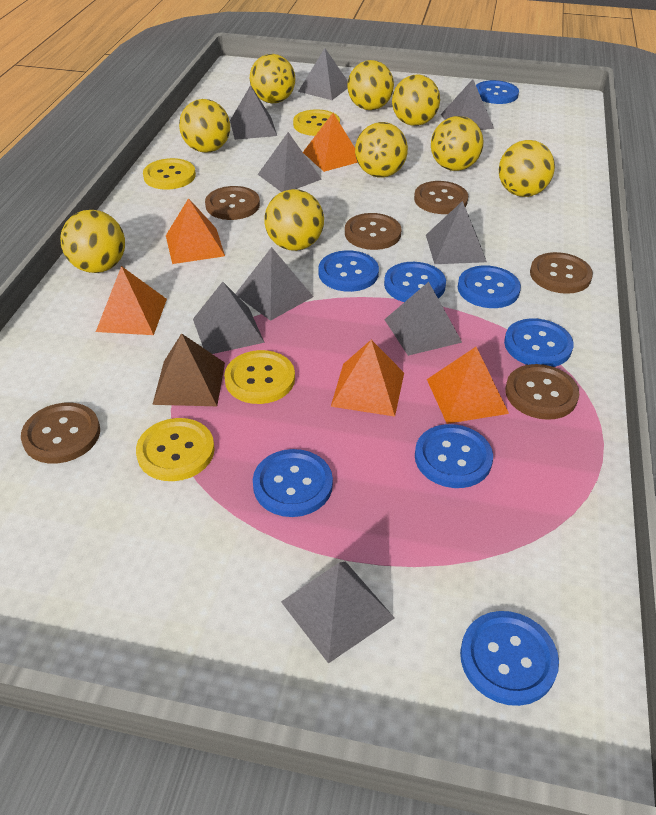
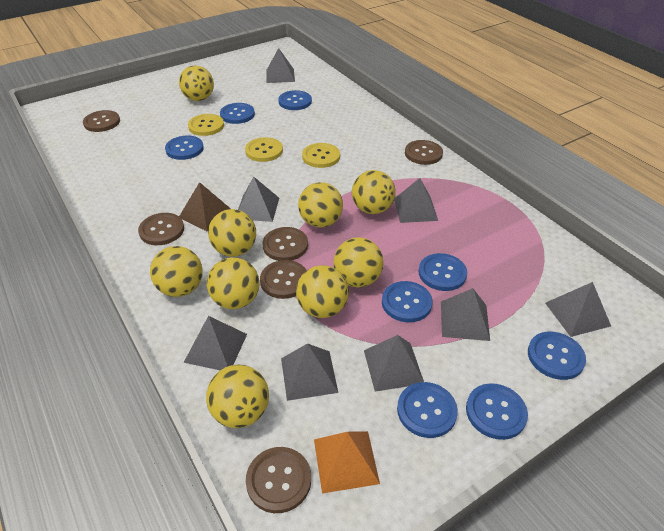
grey pyramid: 9 -> 8
orange pyramid: 5 -> 1
yellow button: 4 -> 3

